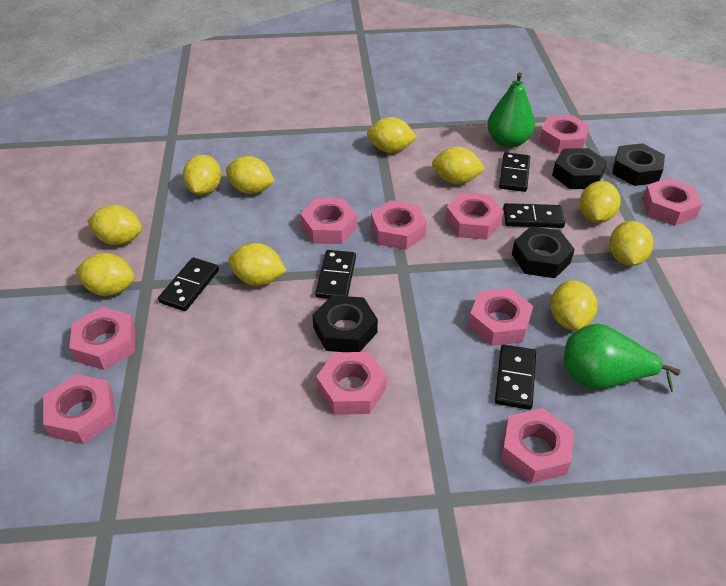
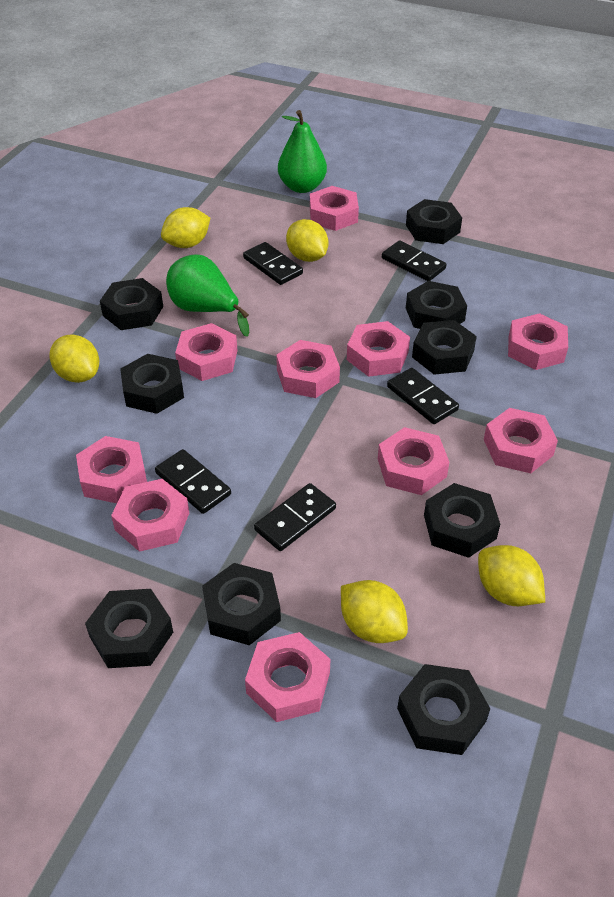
black nut: 4 -> 9
yellow lemon: 10 -> 5

